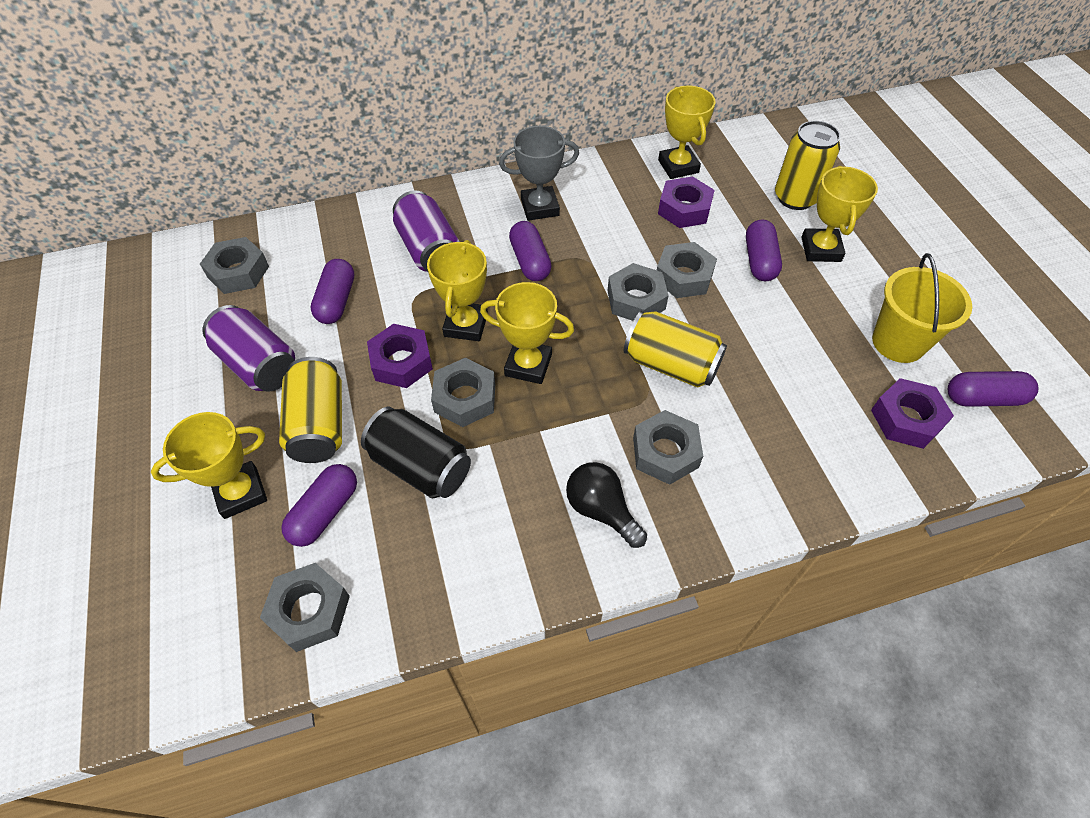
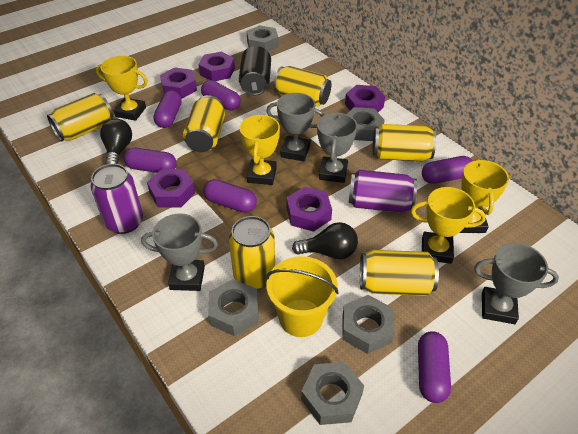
black light bulb: 1 -> 2
grey nut: 6 -> 5
grey trophy: 1 -> 4
purple capsule: 5 -> 6
purple nut: 3 -> 5
yellow can: 3 -> 6
yellow trophy: 5 -> 4

